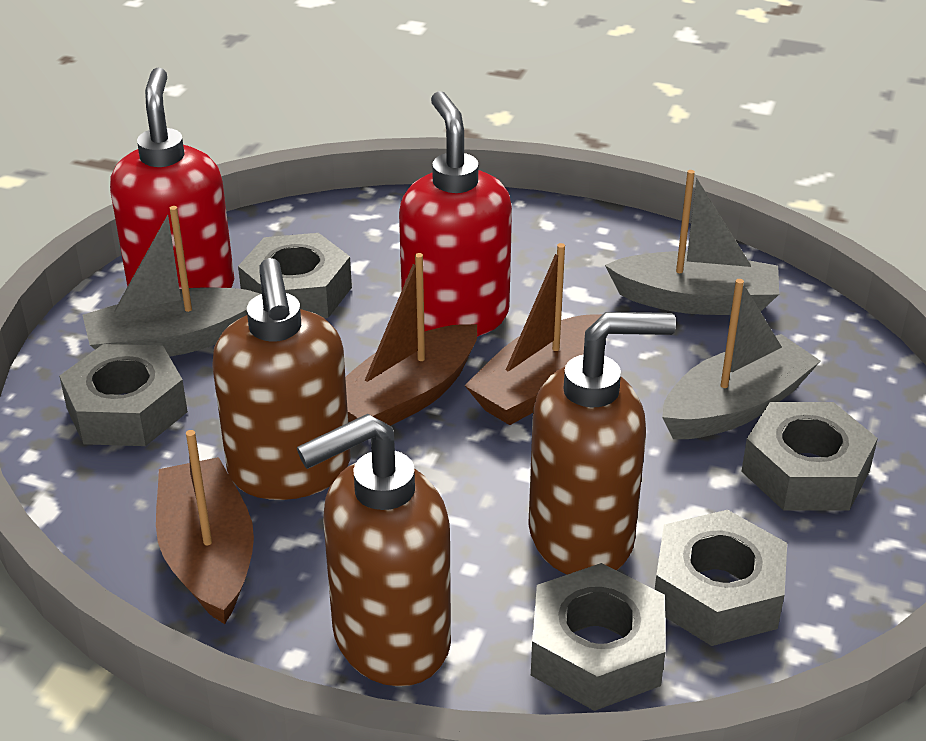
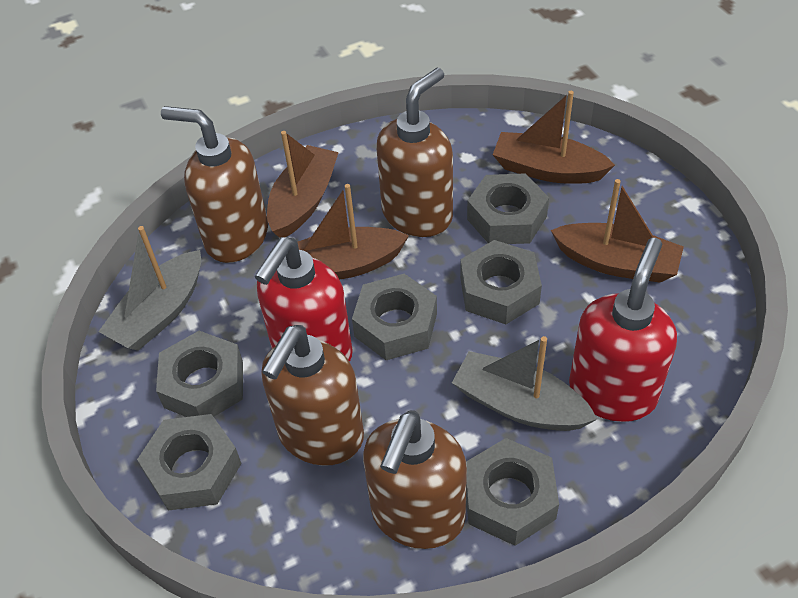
brown boat: 3 -> 4
brown soap dispenser: 3 -> 4
grey boat: 3 -> 2
grey nut: 5 -> 6

